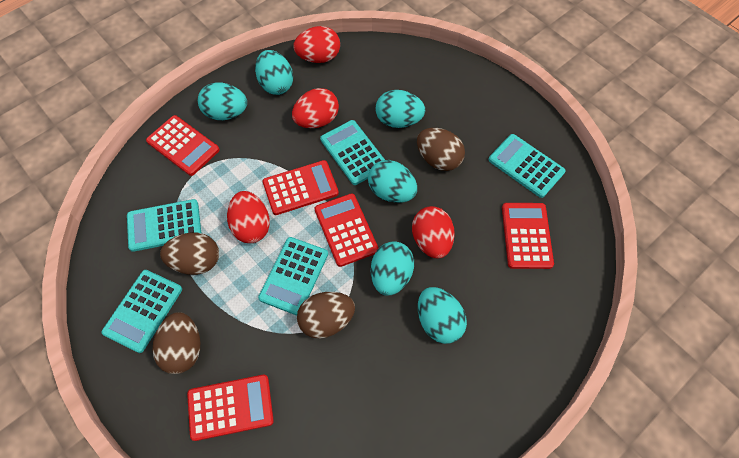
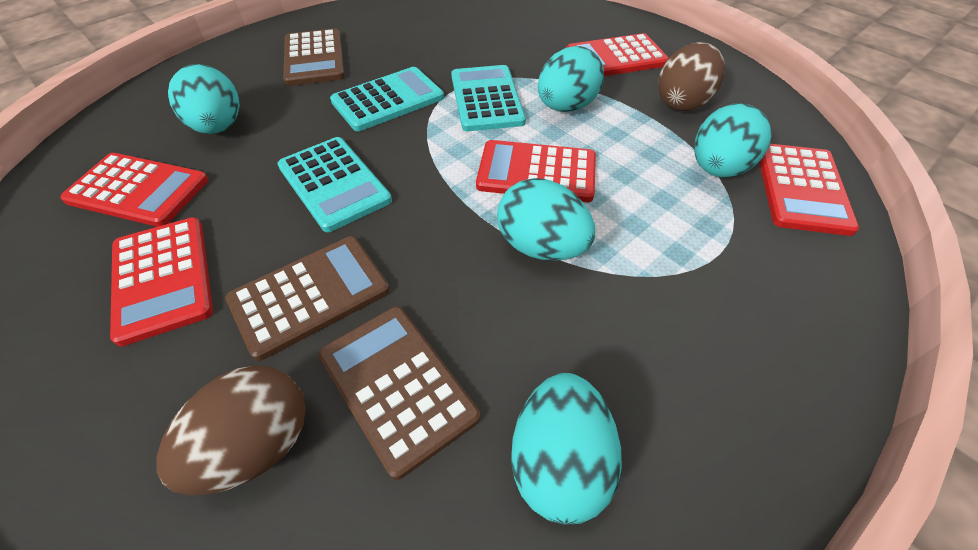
brown calculator: 0 -> 3
brown egg: 4 -> 2
red egg: 4 -> 0
turquoise calculator: 5 -> 3
turquoise egg: 6 -> 5

